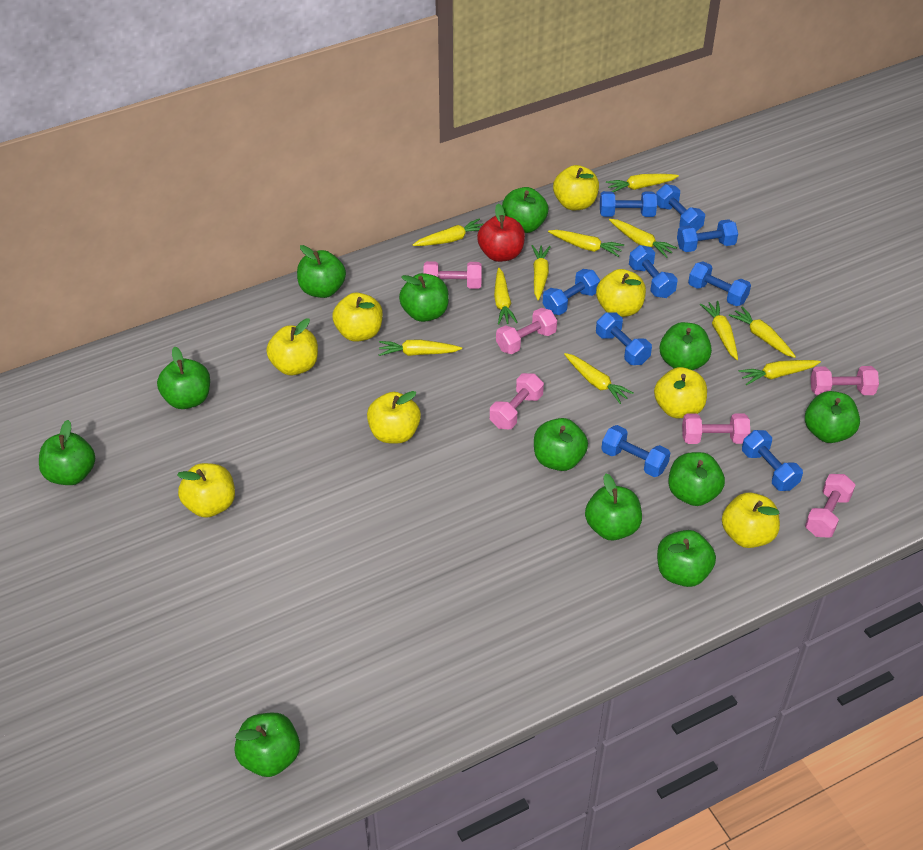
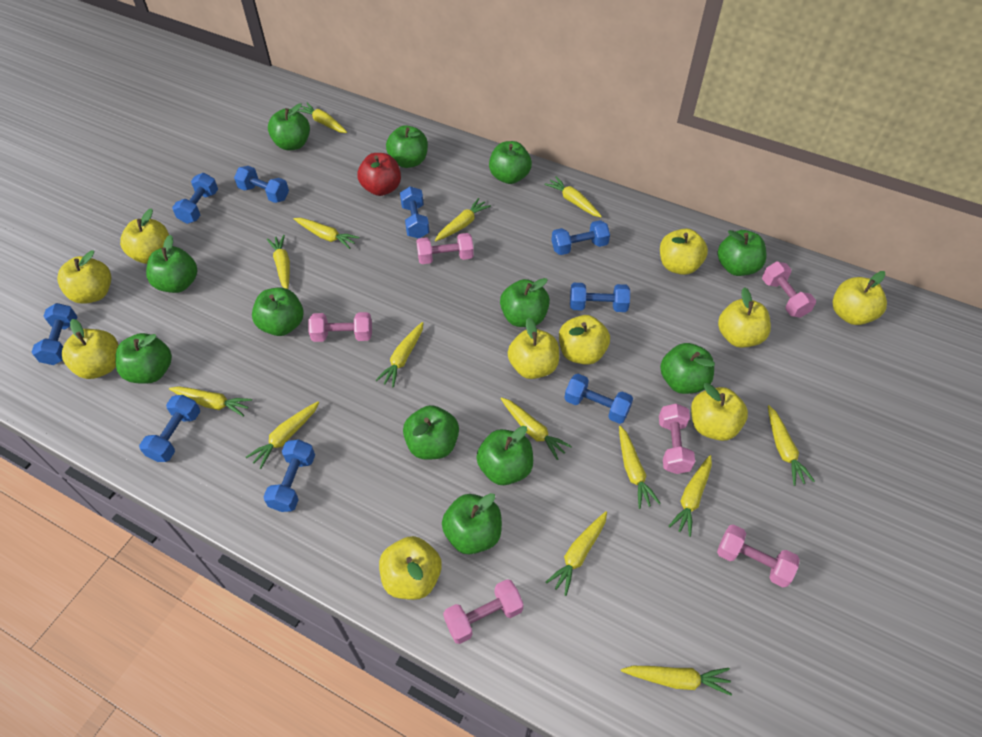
yellow apple: 8 -> 10
yellow carrot: 11 -> 14

